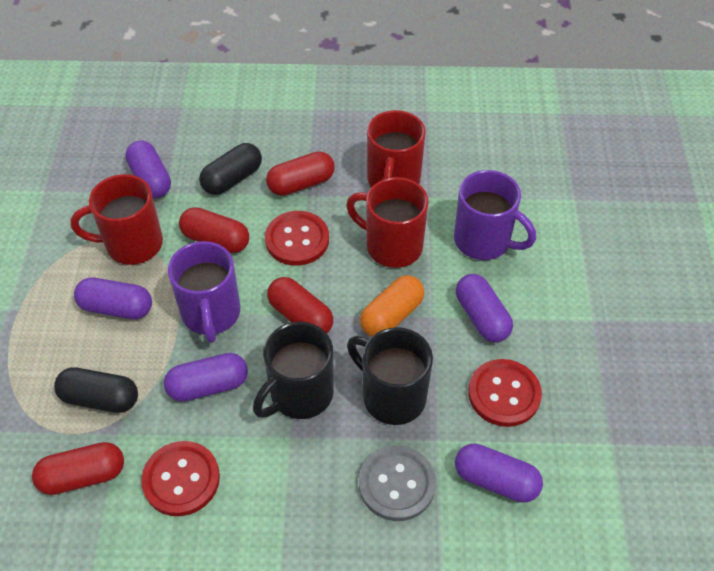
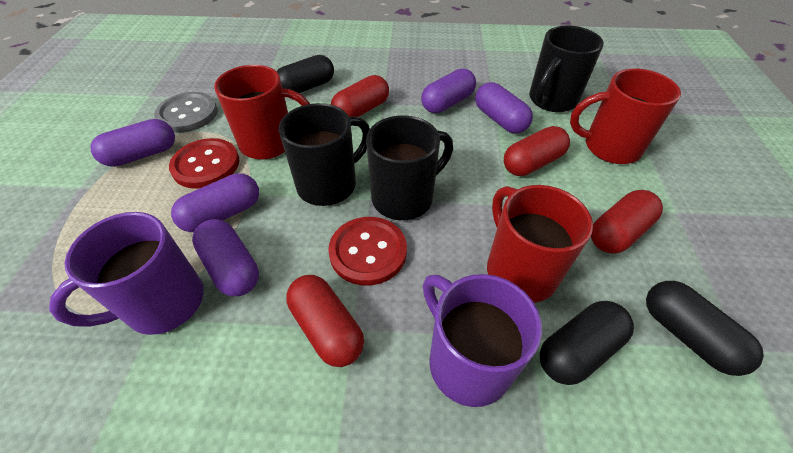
black capsule: 2 -> 3
black mug: 2 -> 3
orange capsule: 1 -> 0
red button: 3 -> 2

